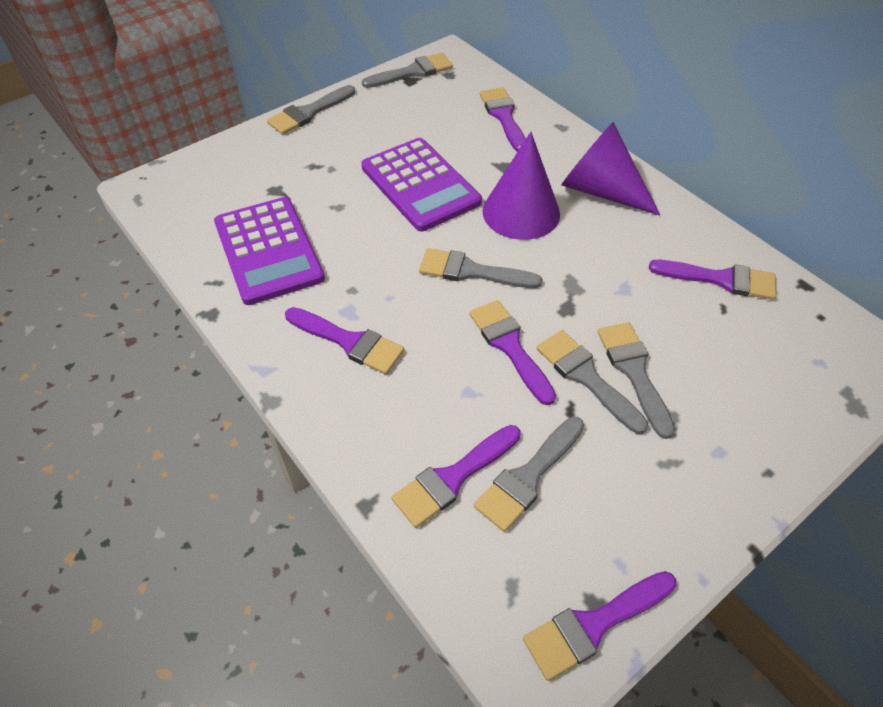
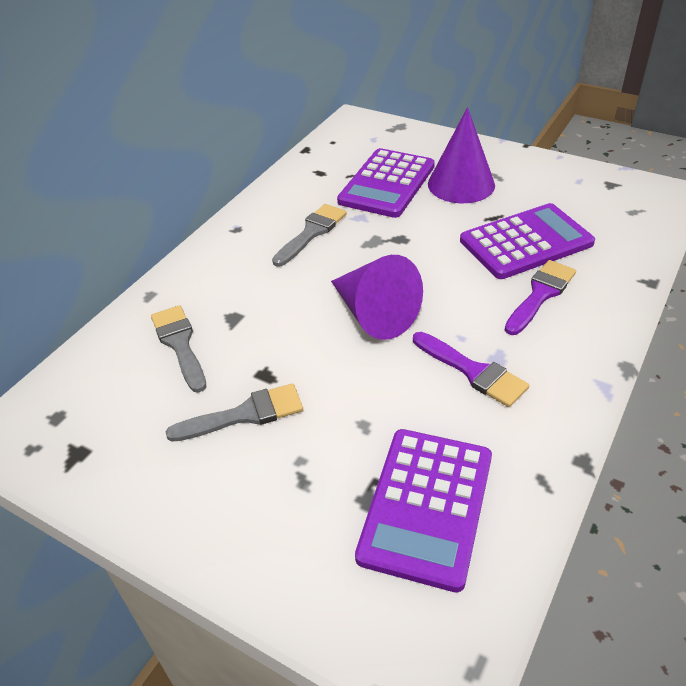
grey brush: 6 -> 3
purple brush: 6 -> 2
purple calculator: 2 -> 3

